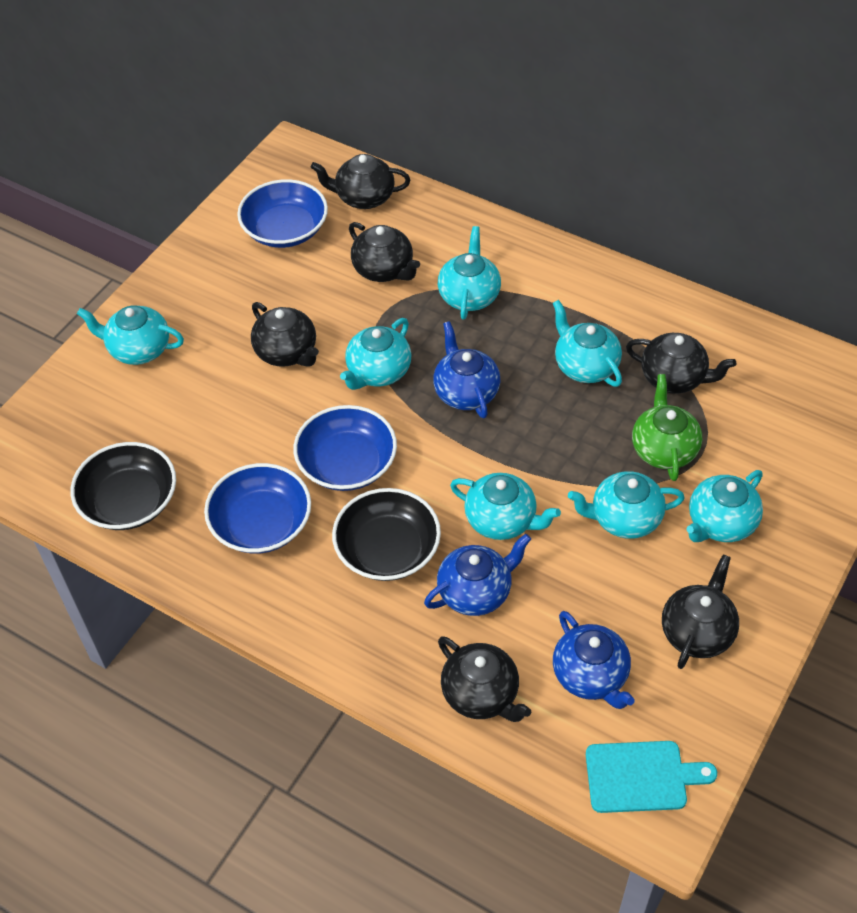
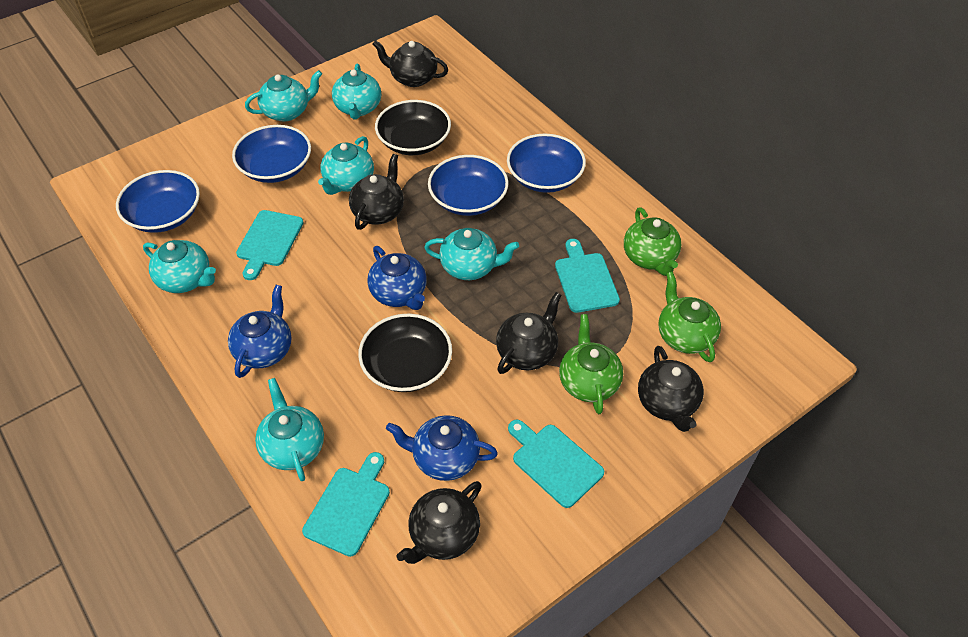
black teapot: 6 -> 5
blue bowl: 3 -> 4
green teapot: 1 -> 3
turquoise cutting board: 1 -> 4
turquoise teapot: 7 -> 6

